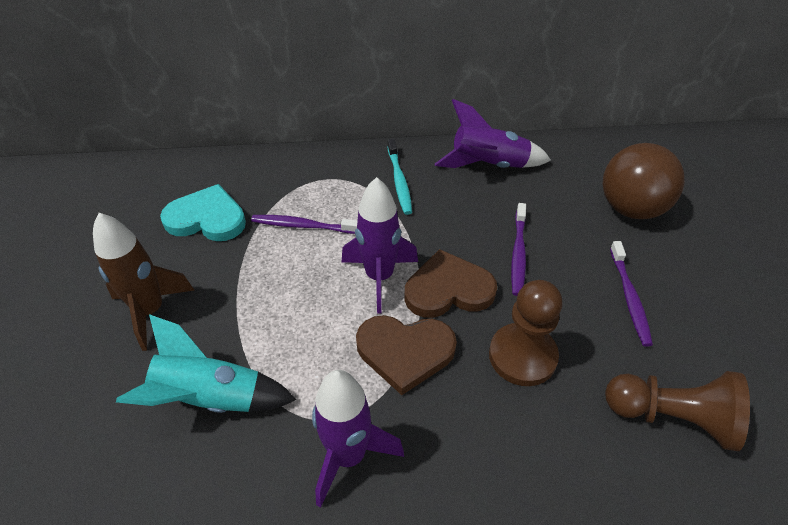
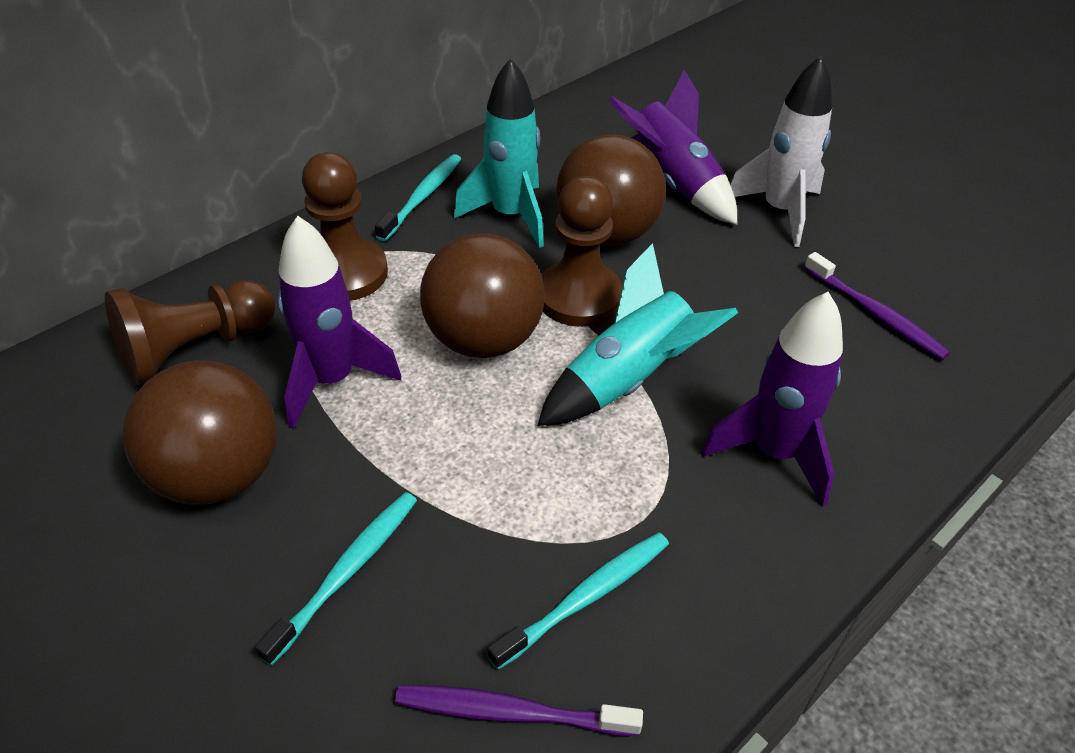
brown ball: 1 -> 3
brown heart: 2 -> 0
brown pawn: 2 -> 3
brown rocket: 1 -> 0
purple toothbrush: 3 -> 2
turquoise heart: 1 -> 0
turquoise rocket: 1 -> 2
turquoise toothbrush: 1 -> 3
white rocket: 0 -> 1

